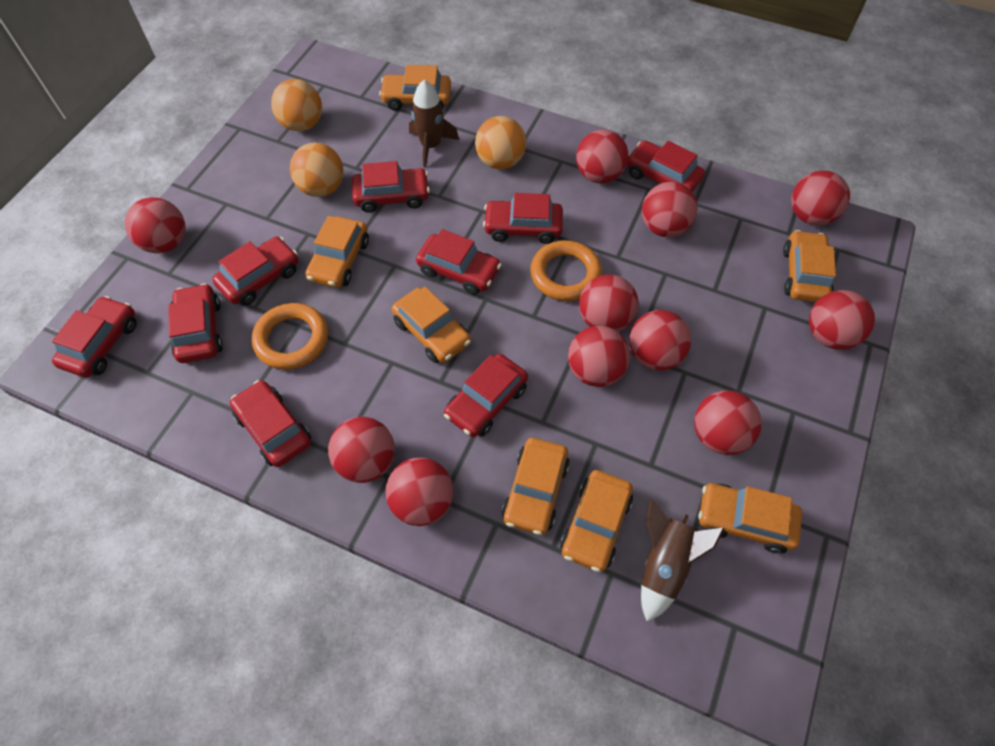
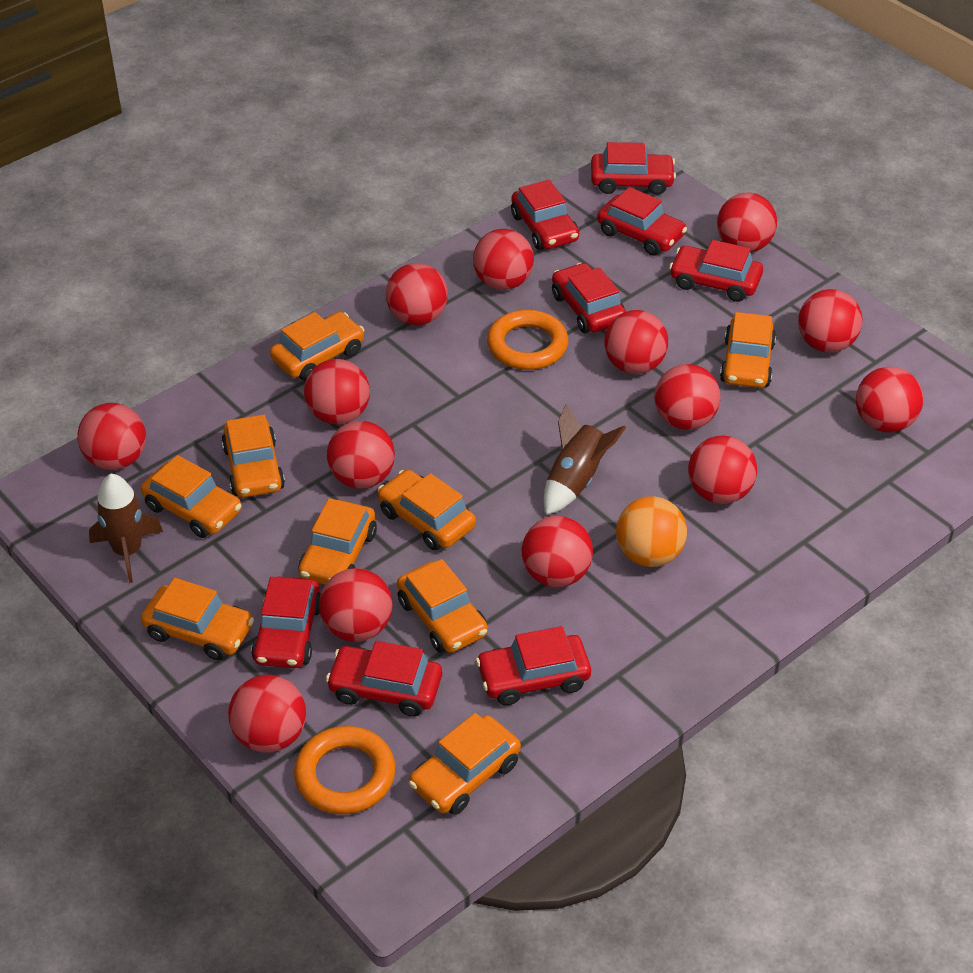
orange ball: 3 -> 1
orange car: 7 -> 9
red ball: 11 -> 14
red car: 9 -> 8

